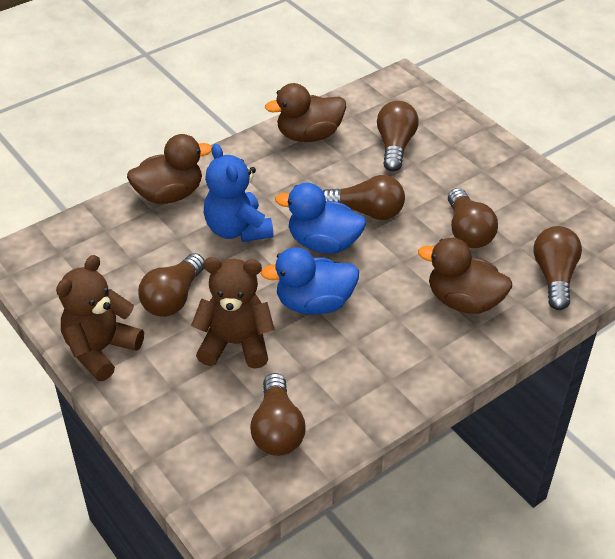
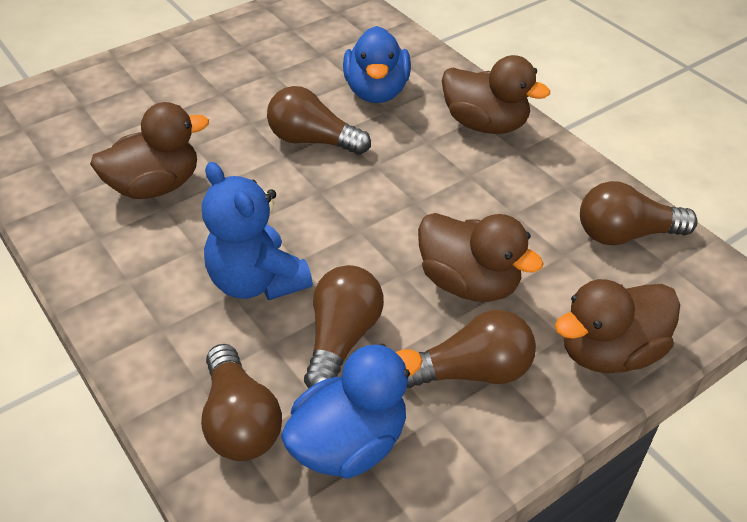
brown duck: 3 -> 4
brown light bulb: 6 -> 5
brown teddy bear: 2 -> 0

